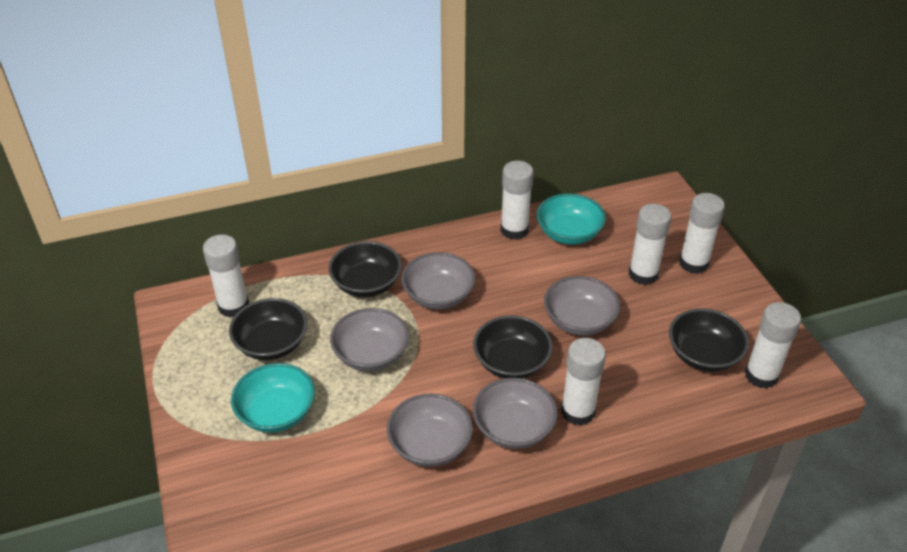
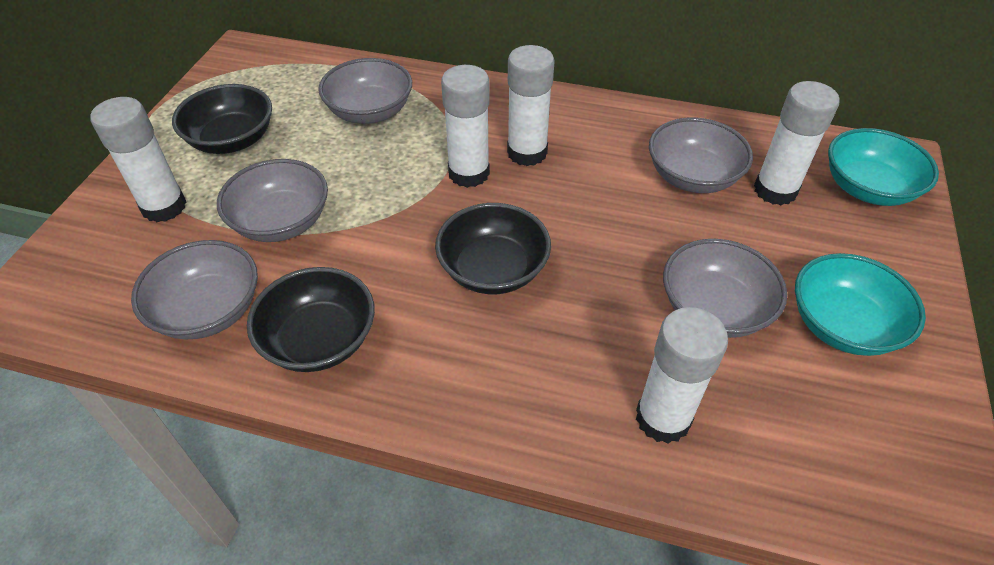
black bowl: 4 -> 3
white glue stick: 6 -> 5

